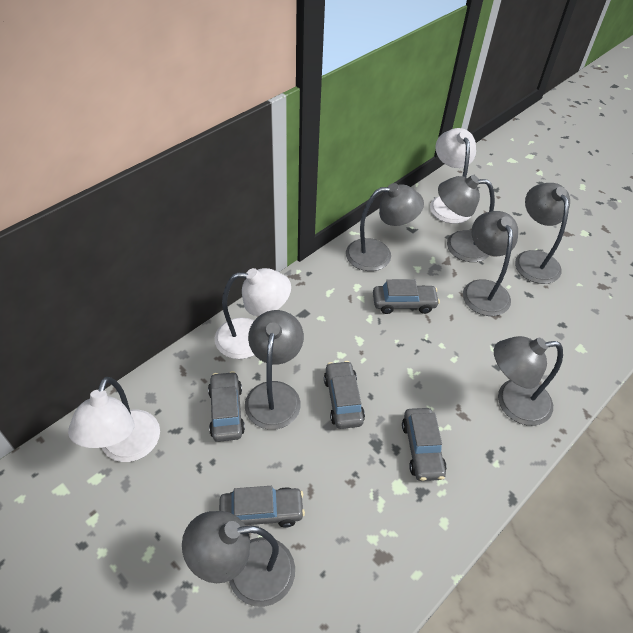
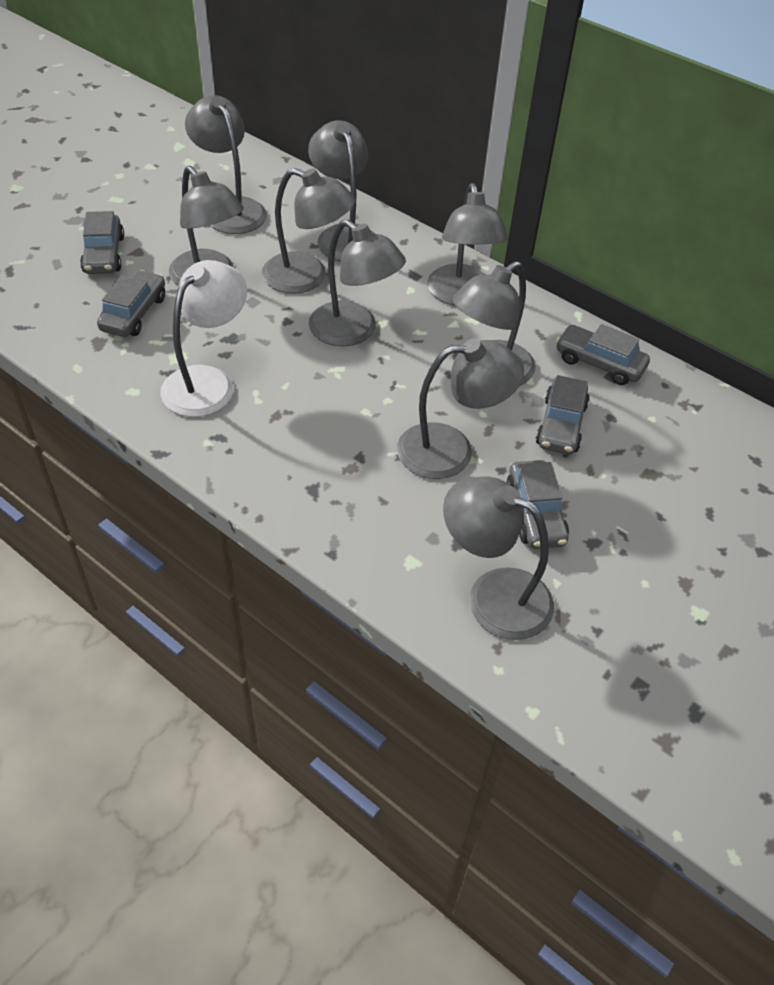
grey lamp: 7 -> 9
white lamp: 3 -> 1

